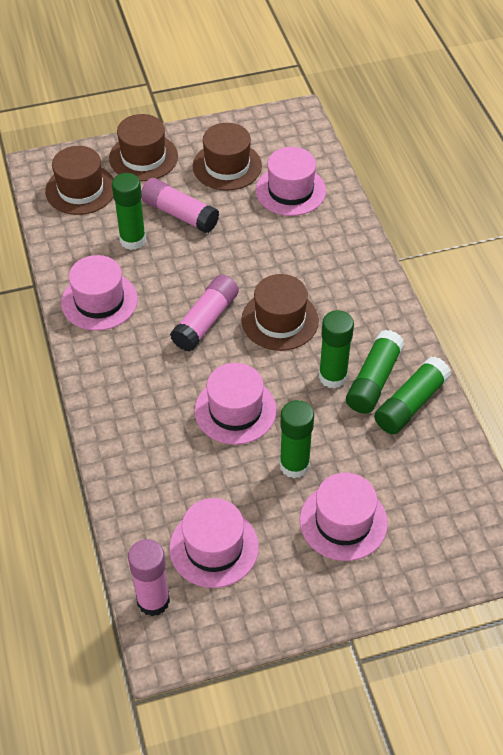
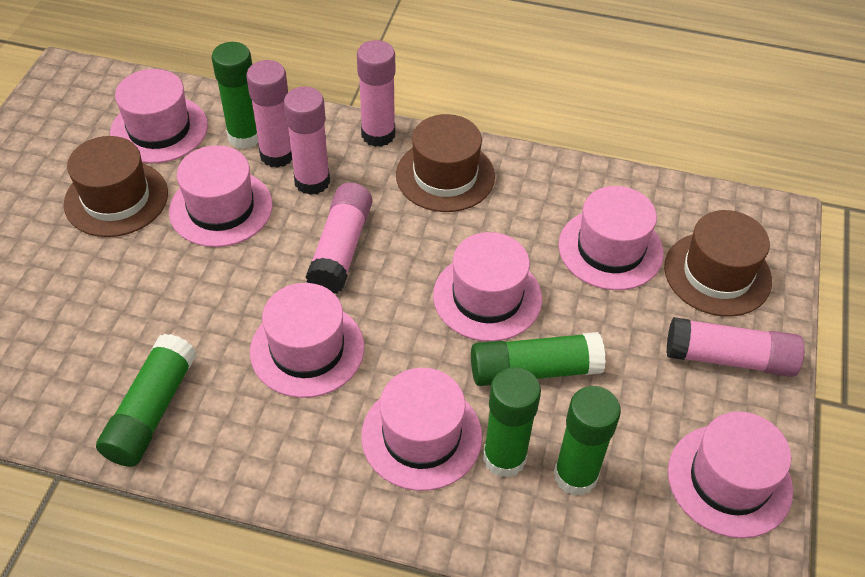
brown hat: 4 -> 3
pink glue stick: 3 -> 5
pink hat: 5 -> 7

